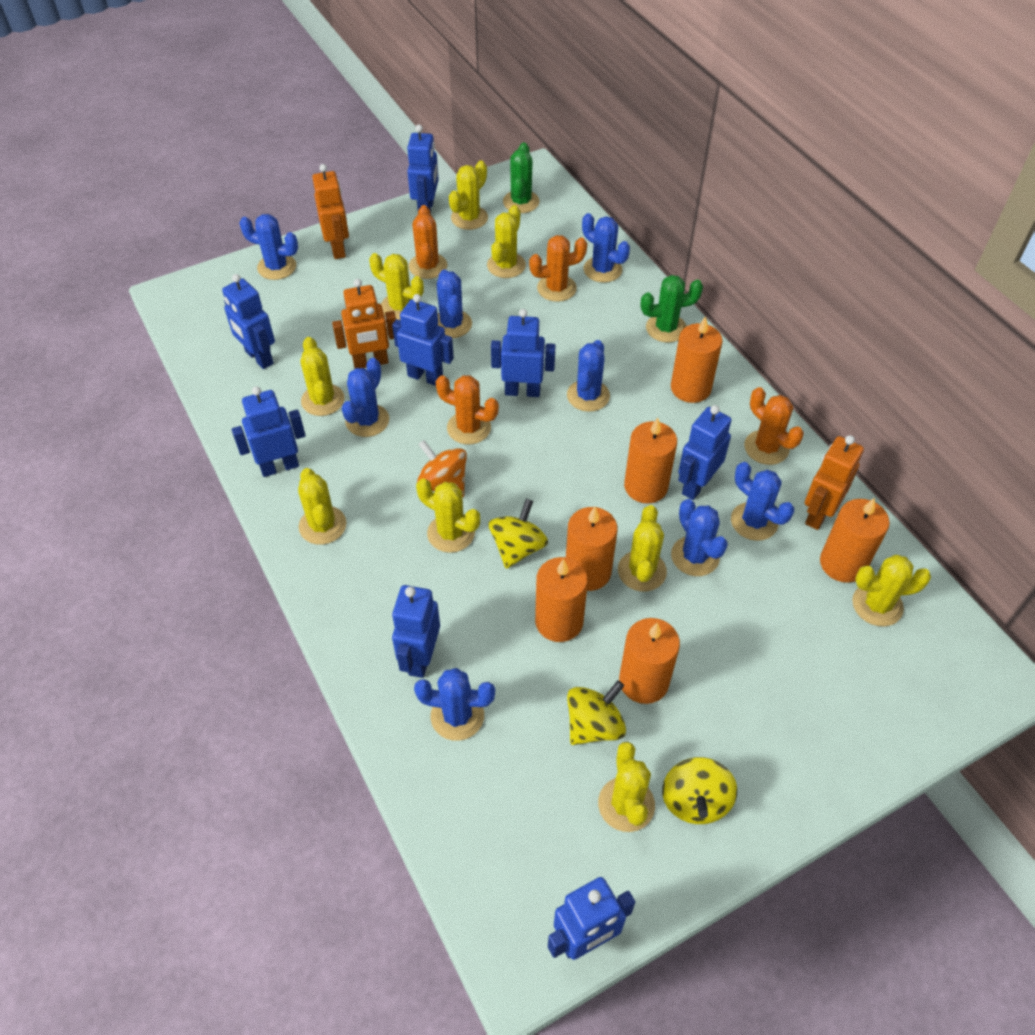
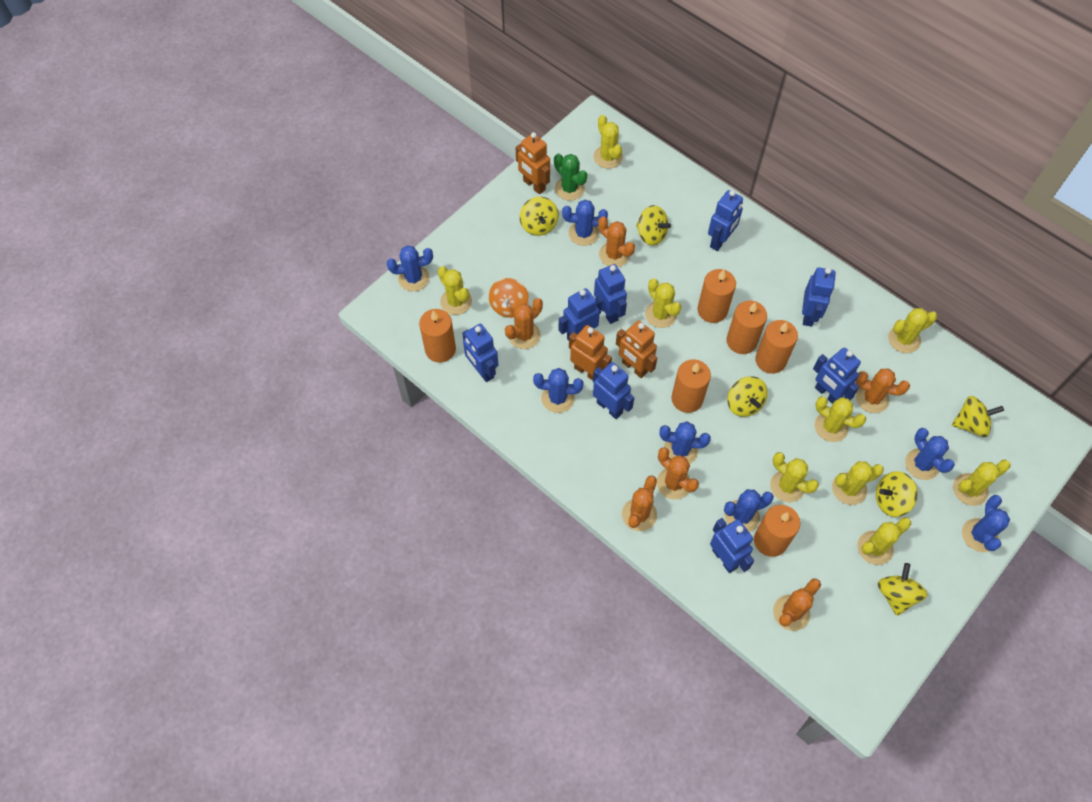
blue cactus: 8 -> 7
green cactus: 2 -> 1
orange cactus: 4 -> 6
yellow spinning top: 3 -> 6

